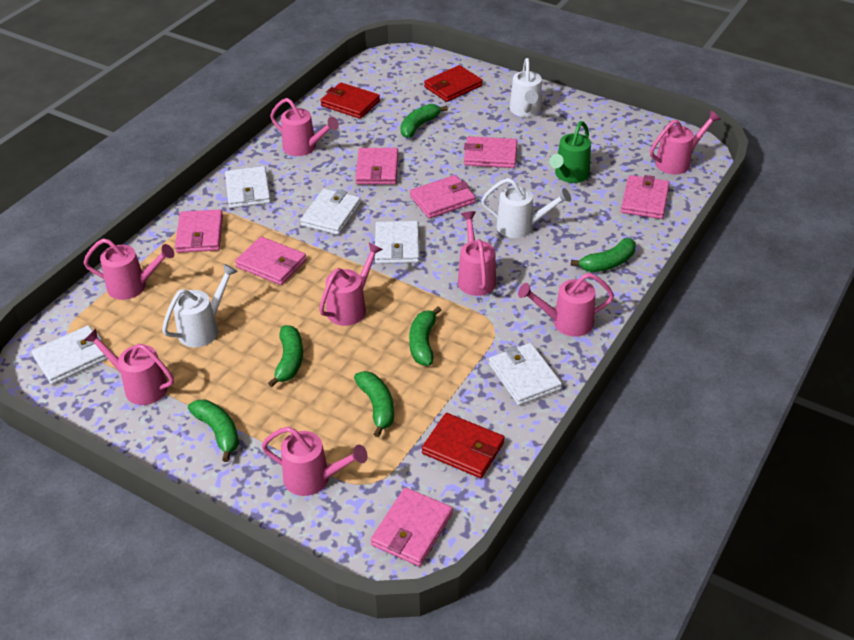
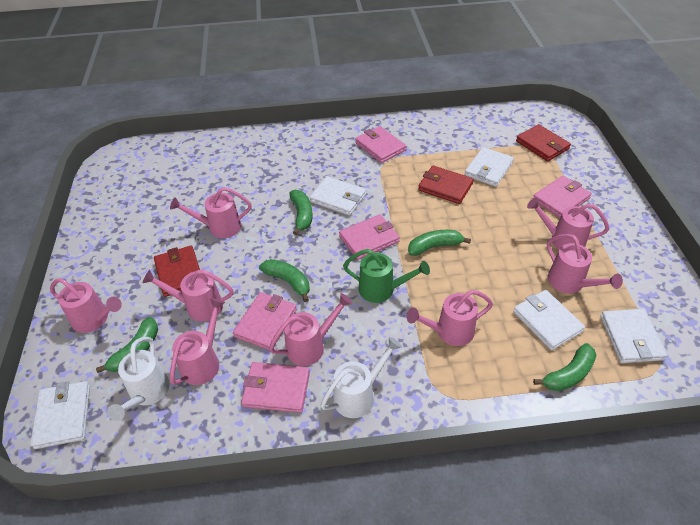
green banana: 6 -> 5
pink wallet: 7 -> 5
white watering can: 3 -> 2

